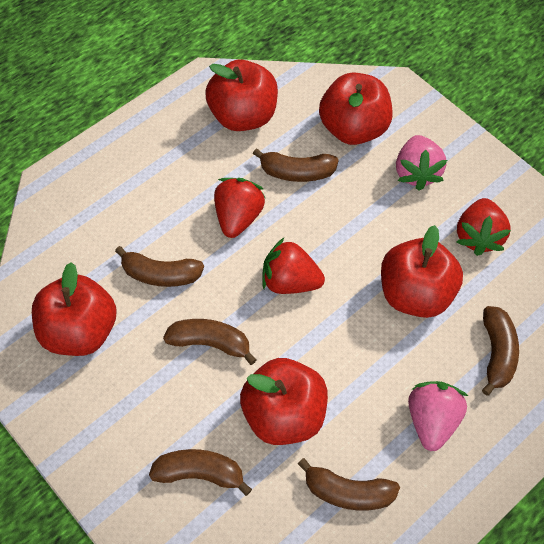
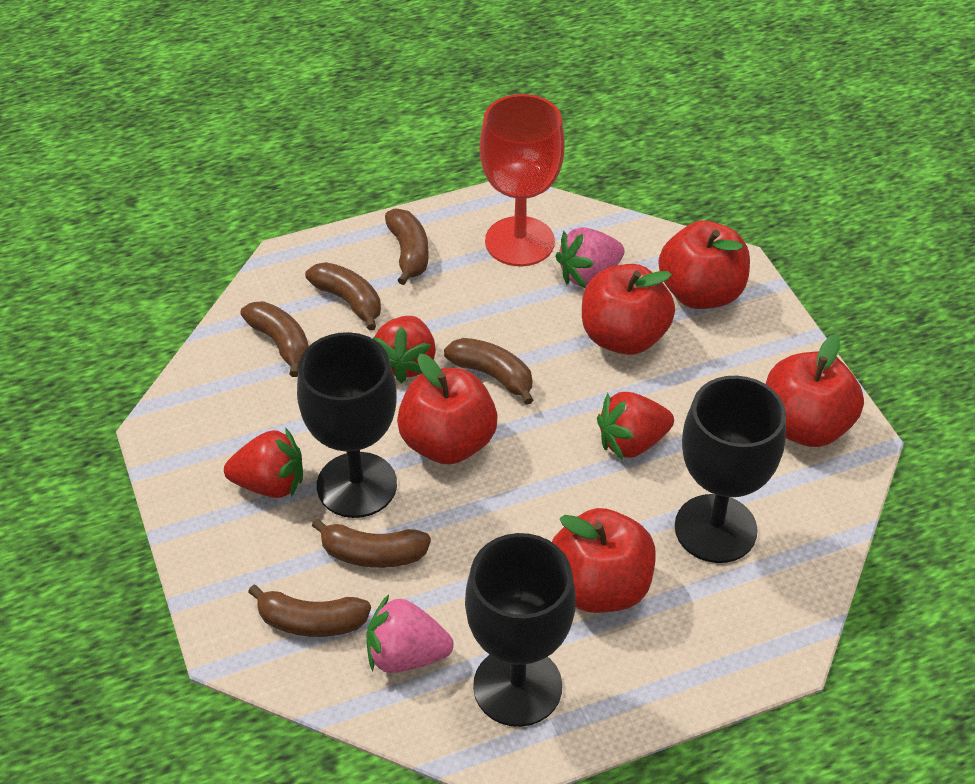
black goblet: 0 -> 3
red goblet: 0 -> 1

